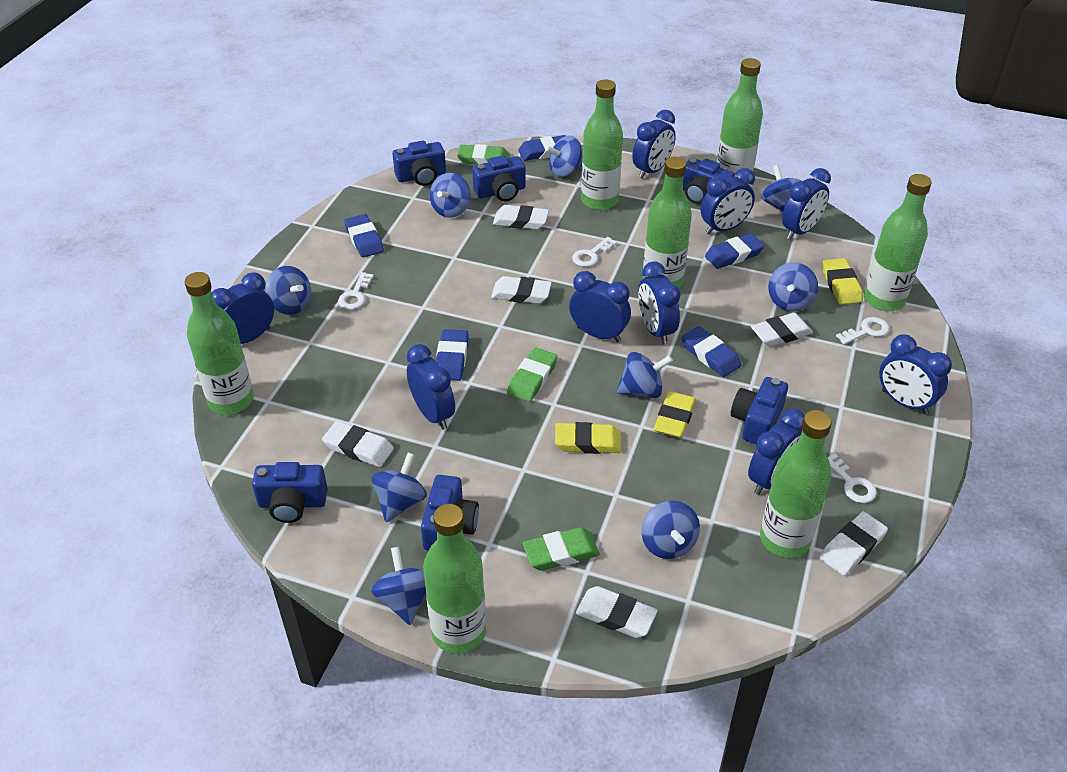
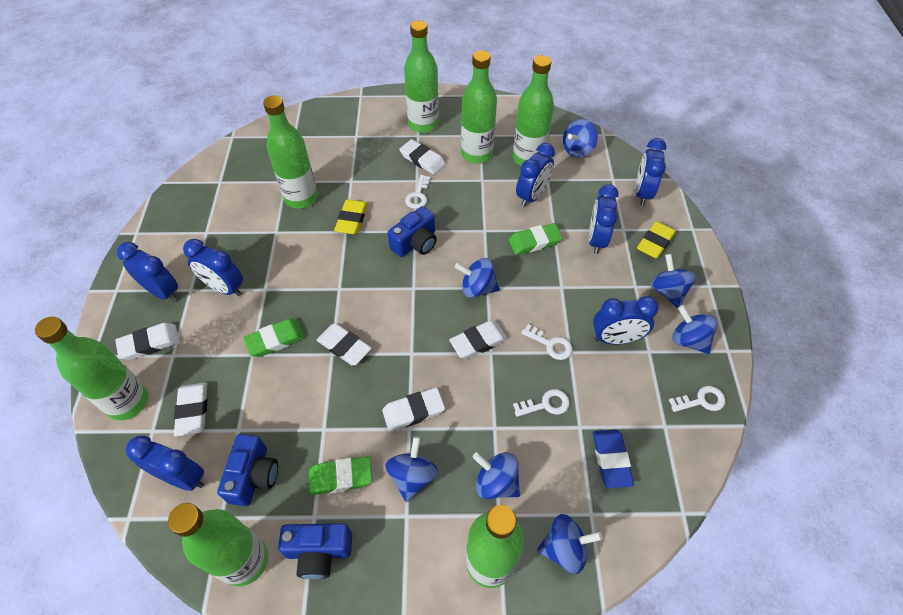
blue camera: 6 -> 3
blue clock: 9 -> 7
blue eraser: 5 -> 1
blue spinning top: 9 -> 7
yellow eraser: 3 -> 2

